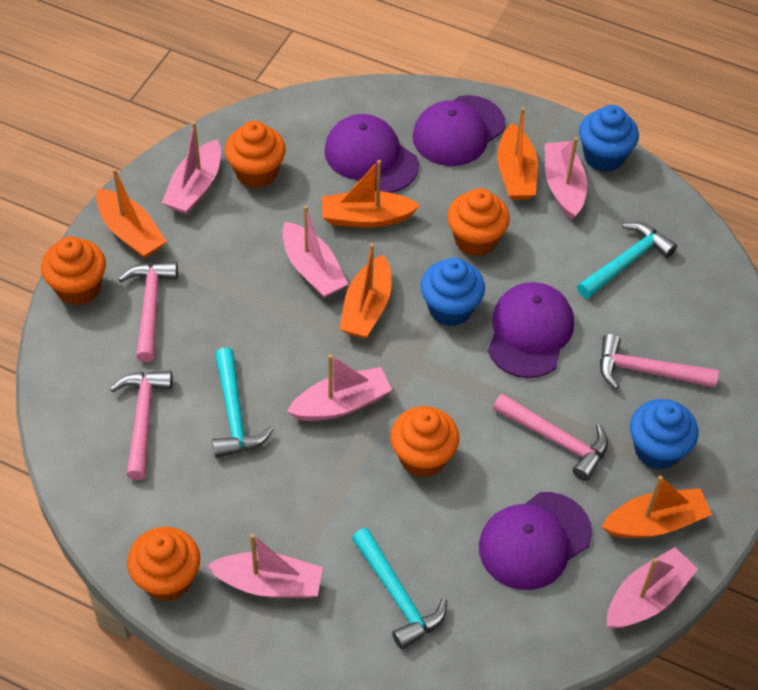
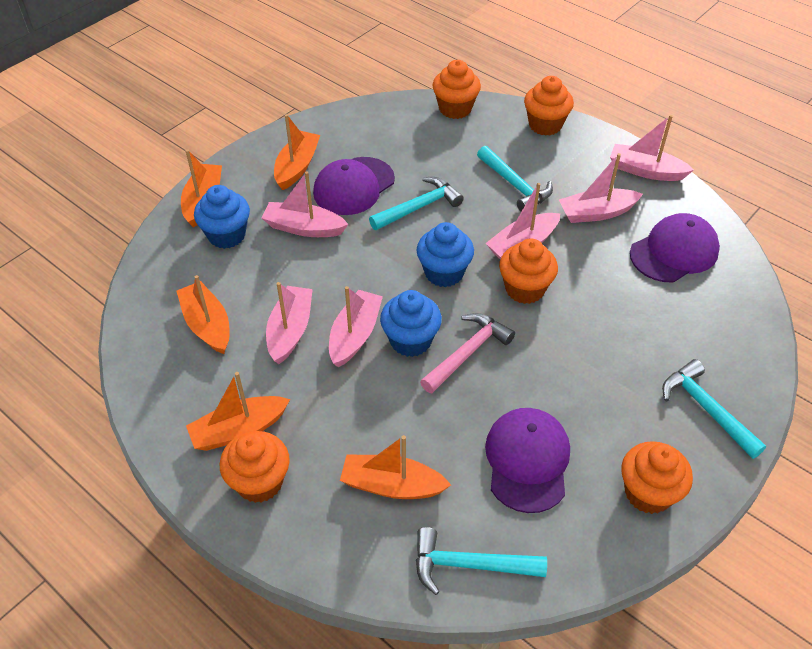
pink hammer: 4 -> 1
purple cap: 4 -> 3
turquoise hammer: 3 -> 4

